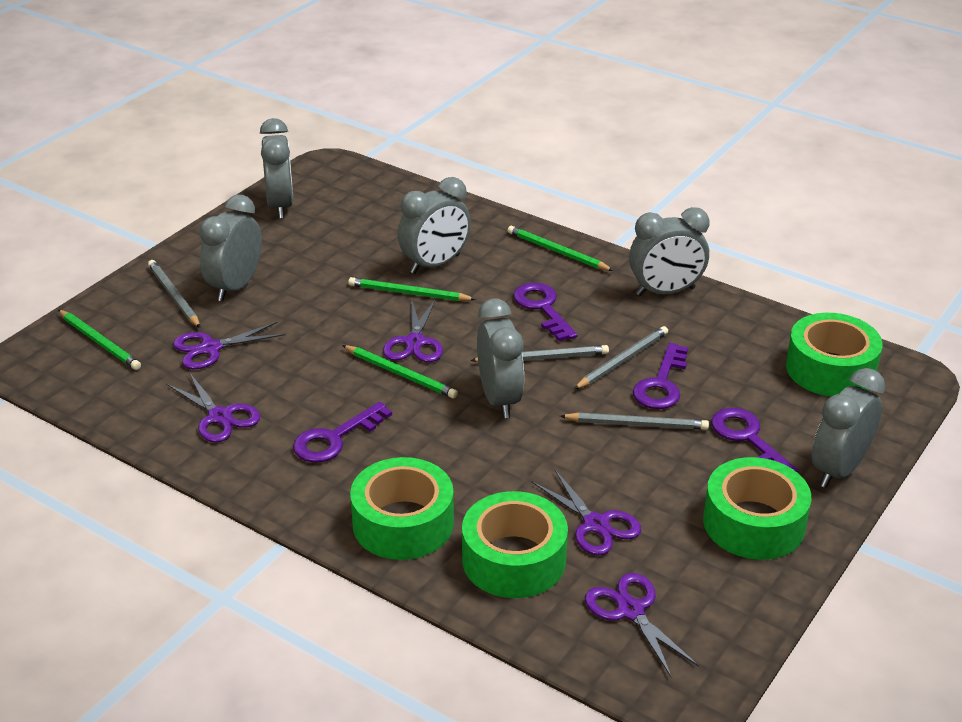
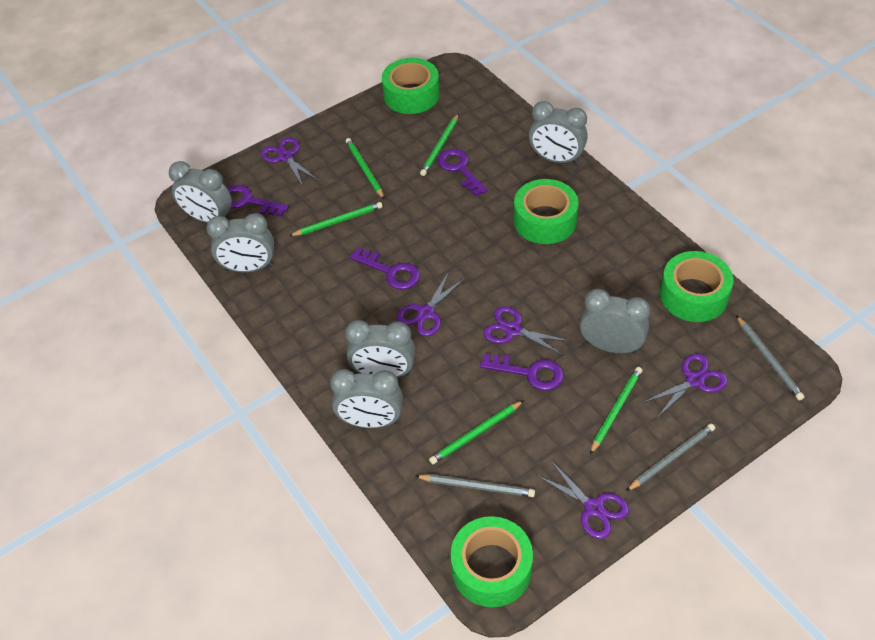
green pencil: 4 -> 5
grey pencil: 4 -> 3

